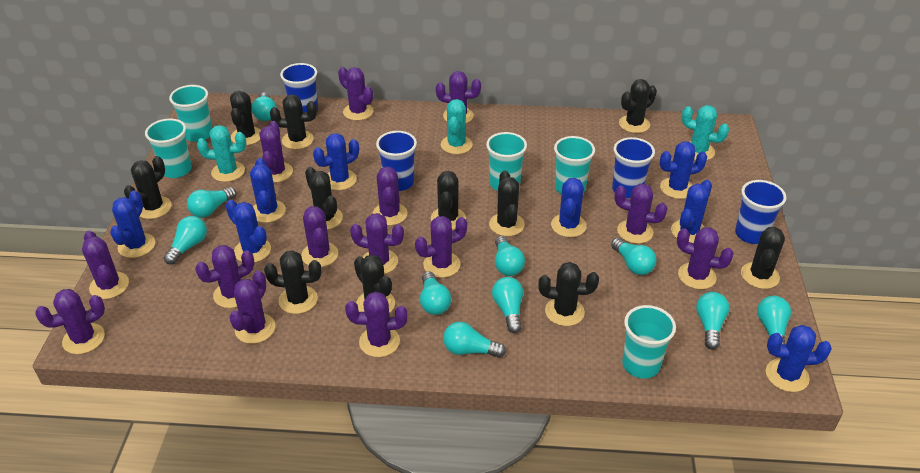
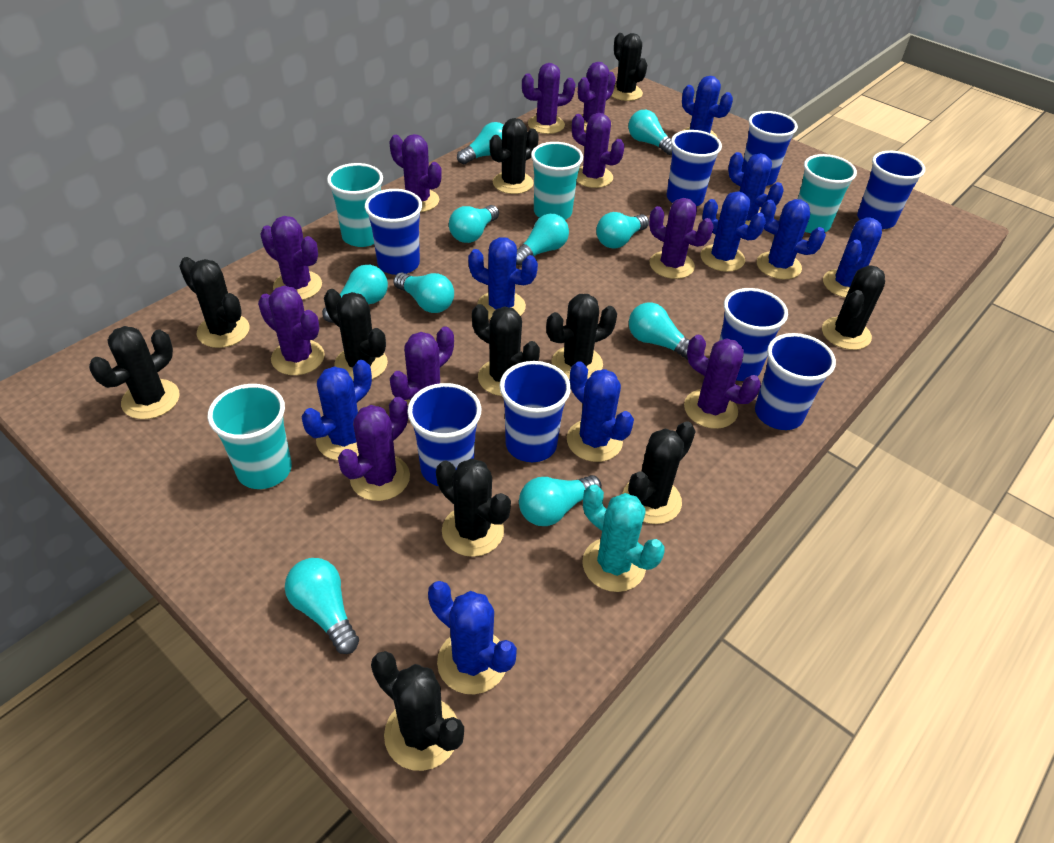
blue cactus: 8 -> 9
blue cup: 4 -> 8
purple cactus: 14 -> 10
turquoise cactus: 3 -> 1
turquoise cup: 5 -> 4

